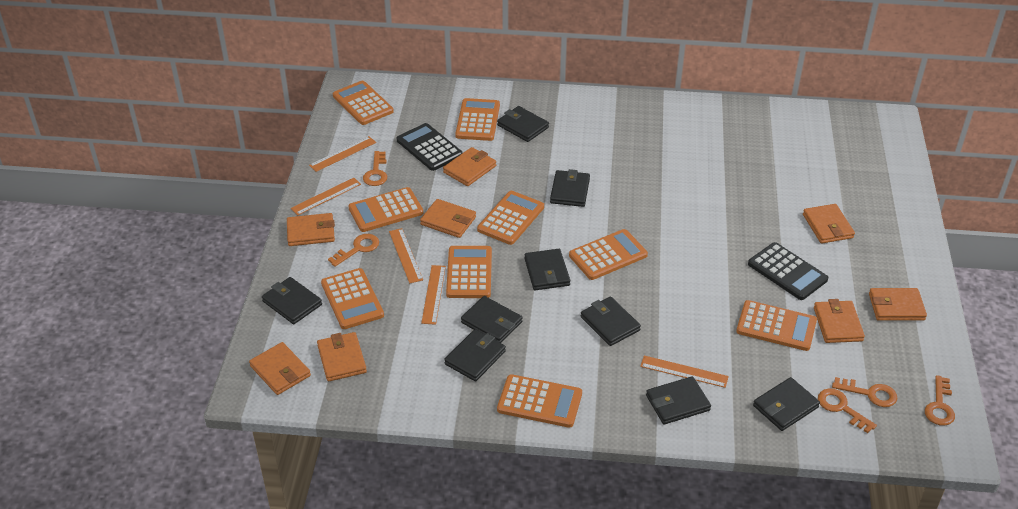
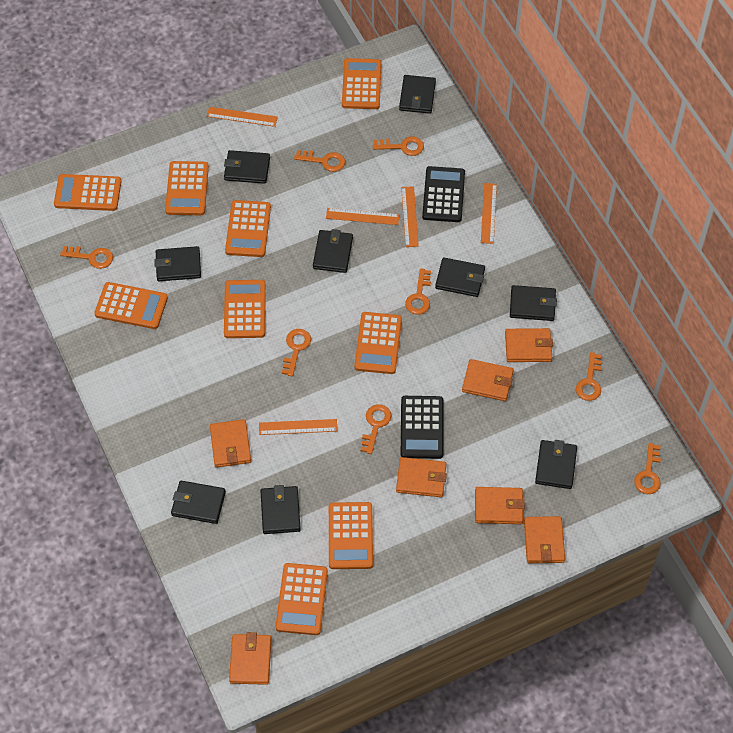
orange key: 5 -> 8
orange wallet: 8 -> 7

